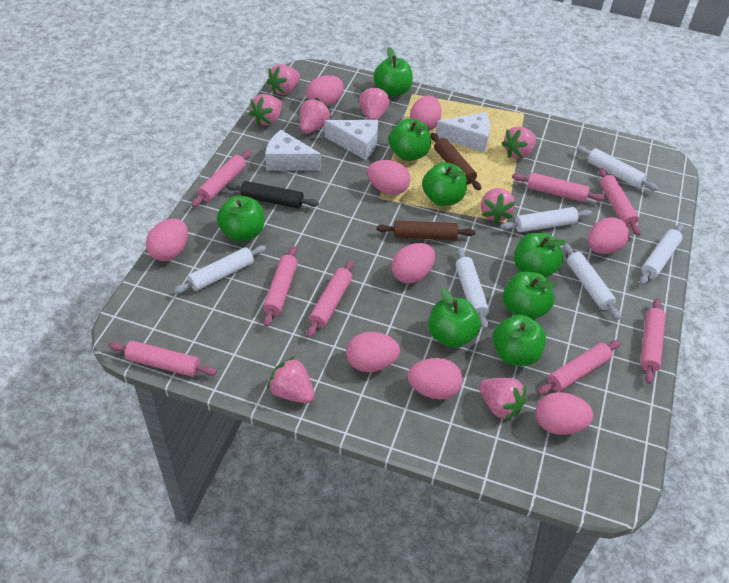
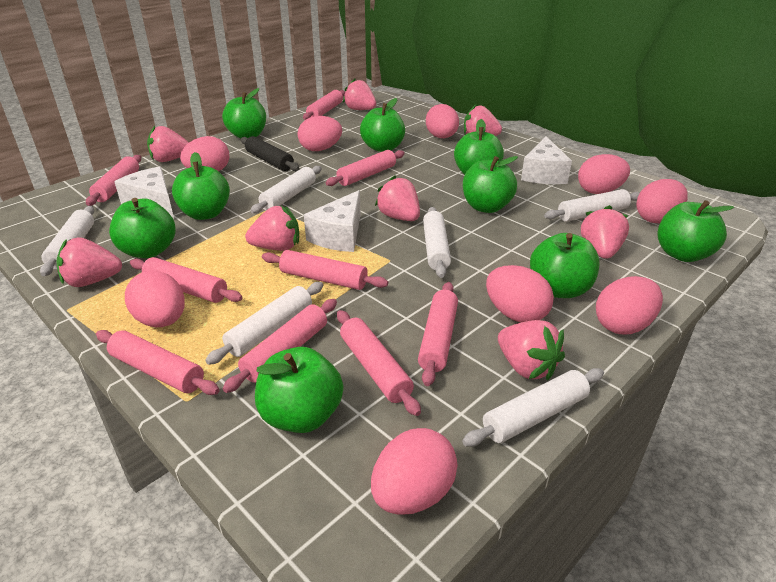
brown rolling pin: 2 -> 0
green apple: 8 -> 9
pink rolling pin: 8 -> 9

